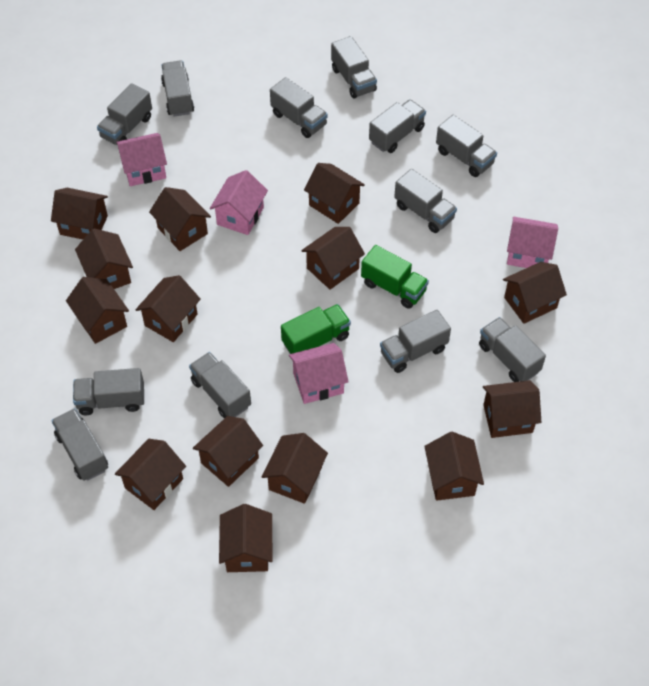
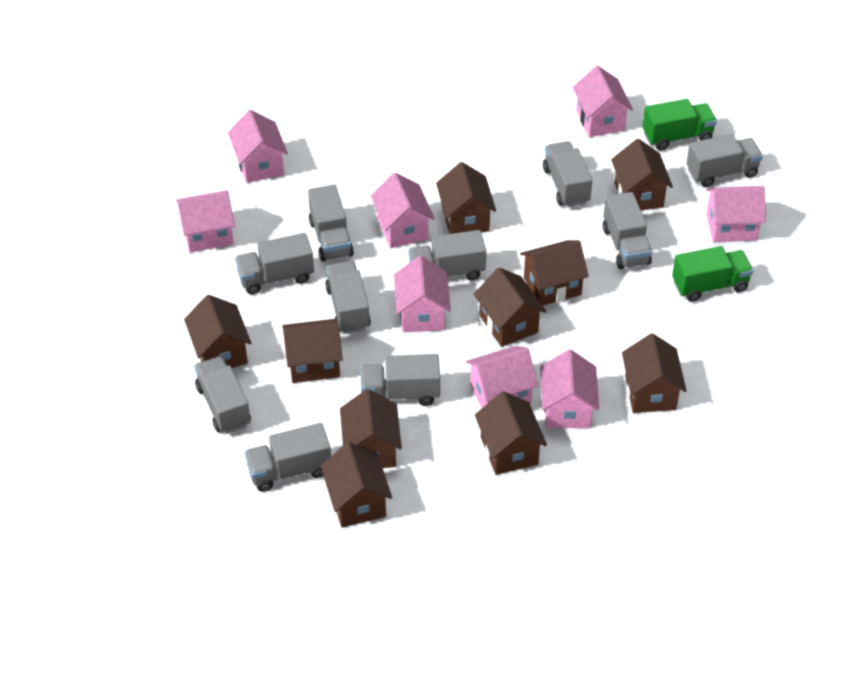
brown house: 14 -> 10
grey truck: 12 -> 10
pink house: 4 -> 8

